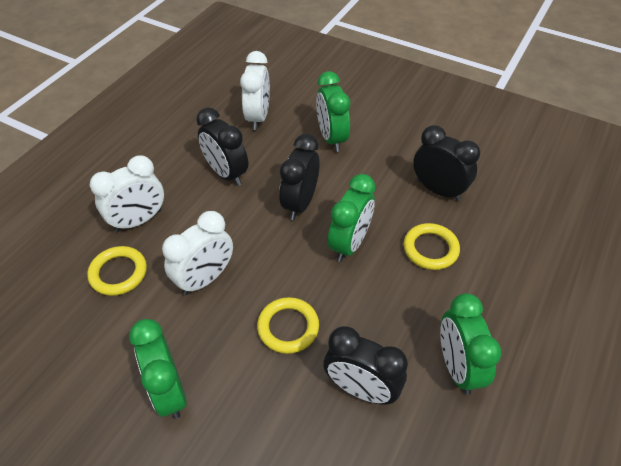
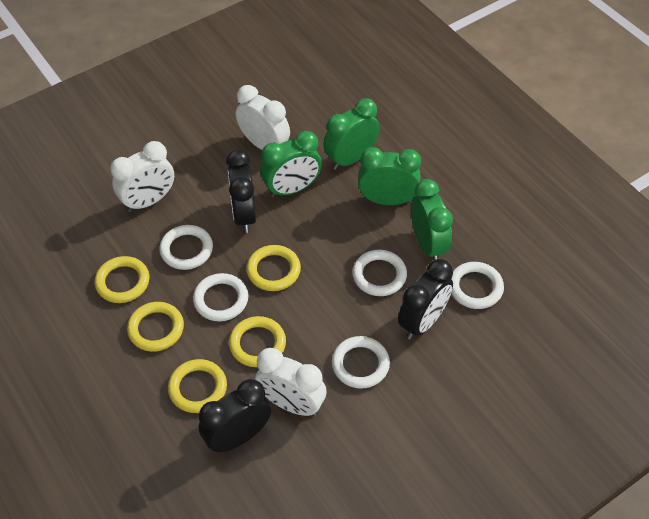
black clock: 4 -> 3
white ring: 0 -> 5
yellow ring: 3 -> 5

